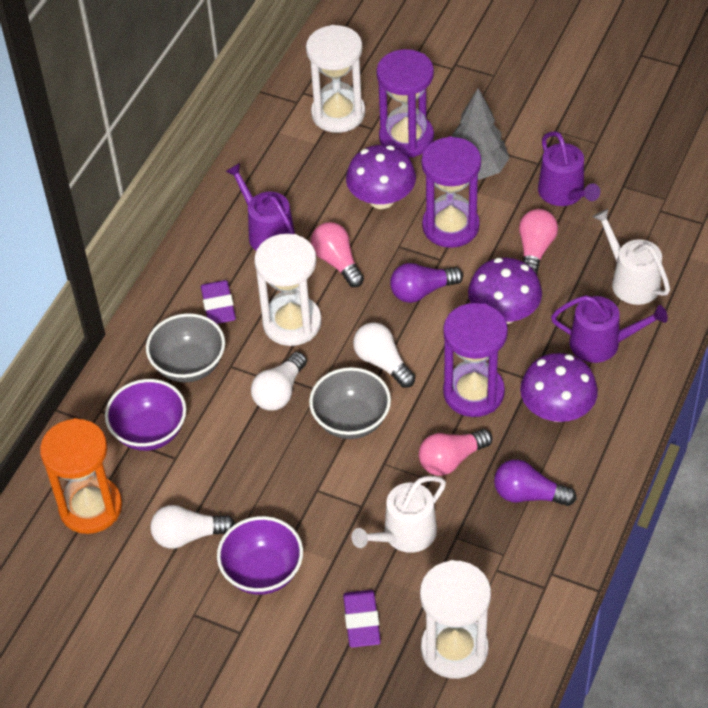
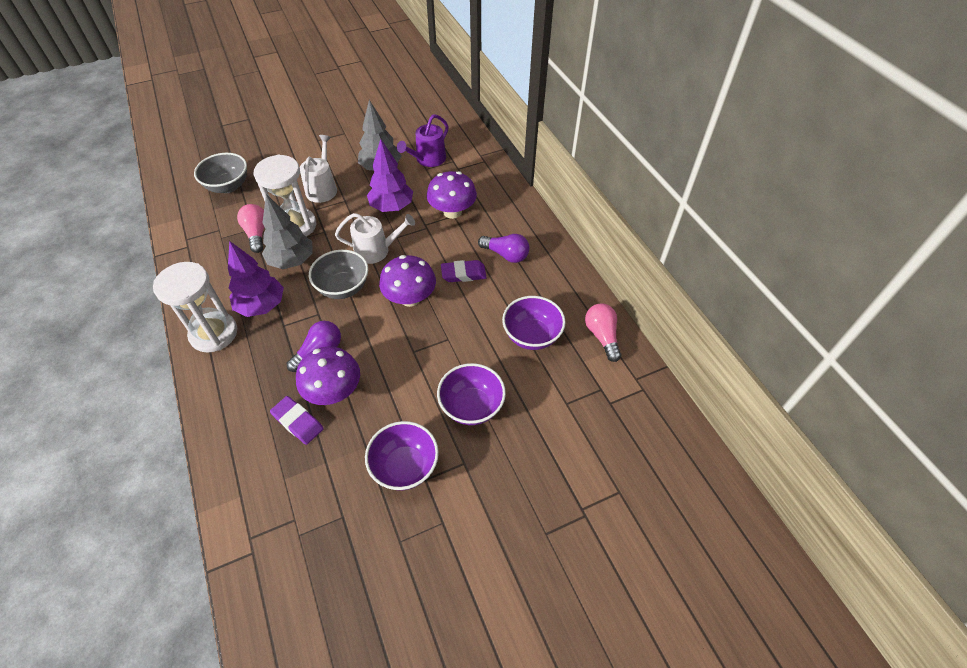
grey tree: 1 -> 2
orange hourglass: 1 -> 0
pink light bulb: 3 -> 2
purple bowl: 2 -> 3
purple hourglass: 3 -> 0
purple tree: 0 -> 2
purple watering can: 3 -> 1
white hourglass: 3 -> 2
white light bulb: 3 -> 0

